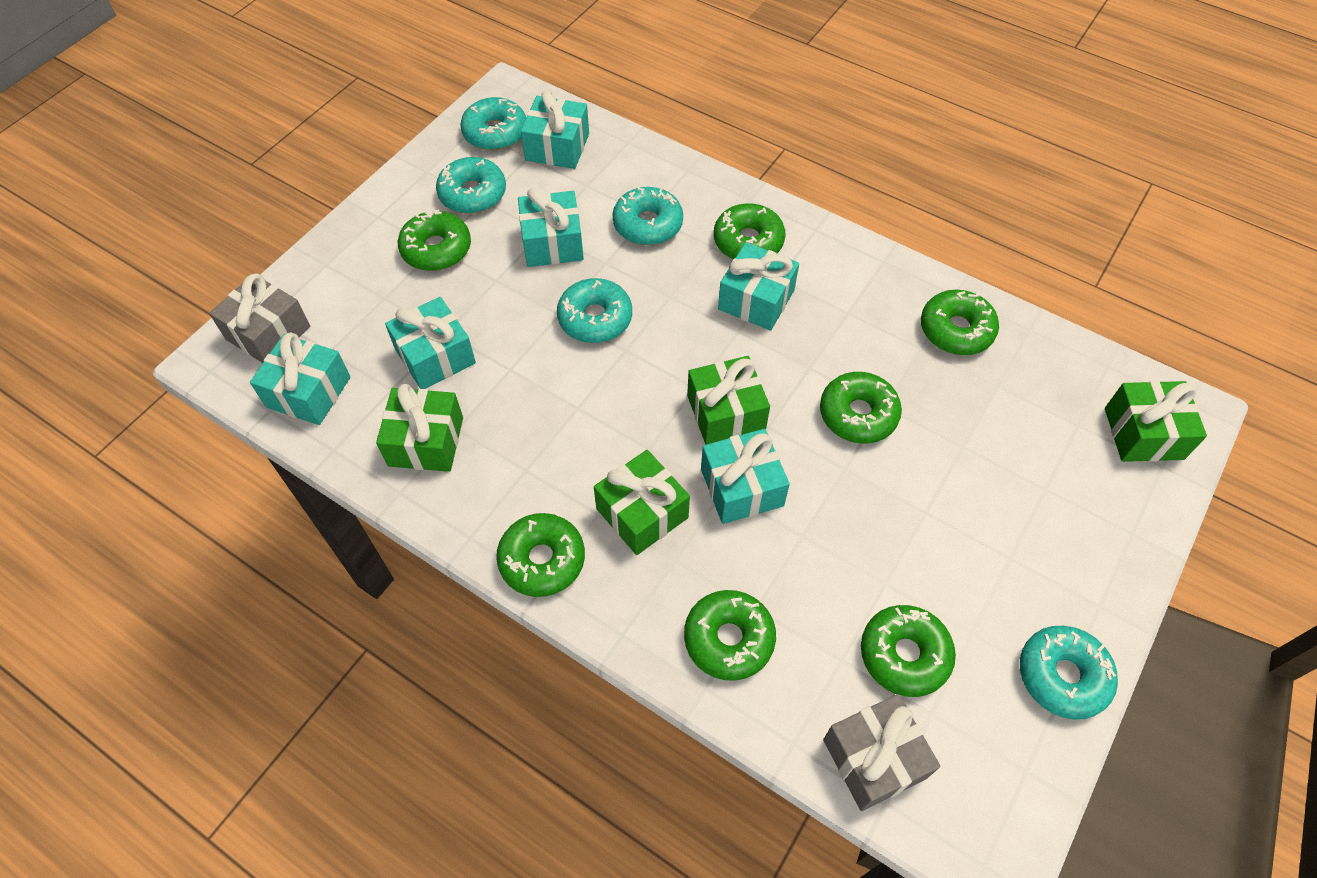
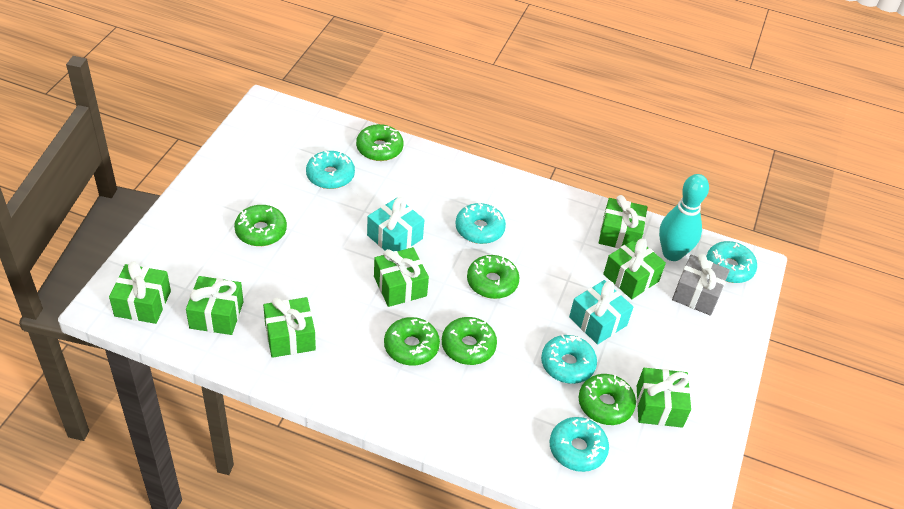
green donut: 7 -> 6
green gift: 4 -> 7
grey gift: 2 -> 1
turquoise bowling pin: 0 -> 1
turquoise gift: 6 -> 2

